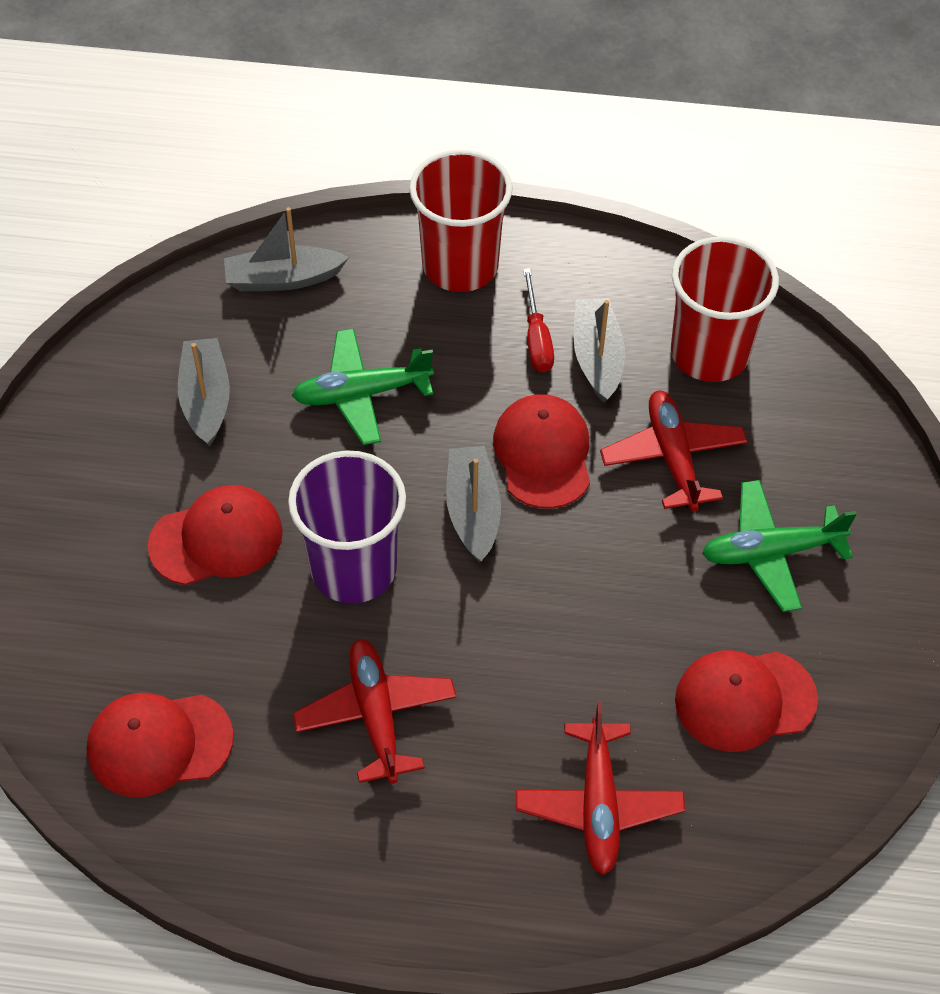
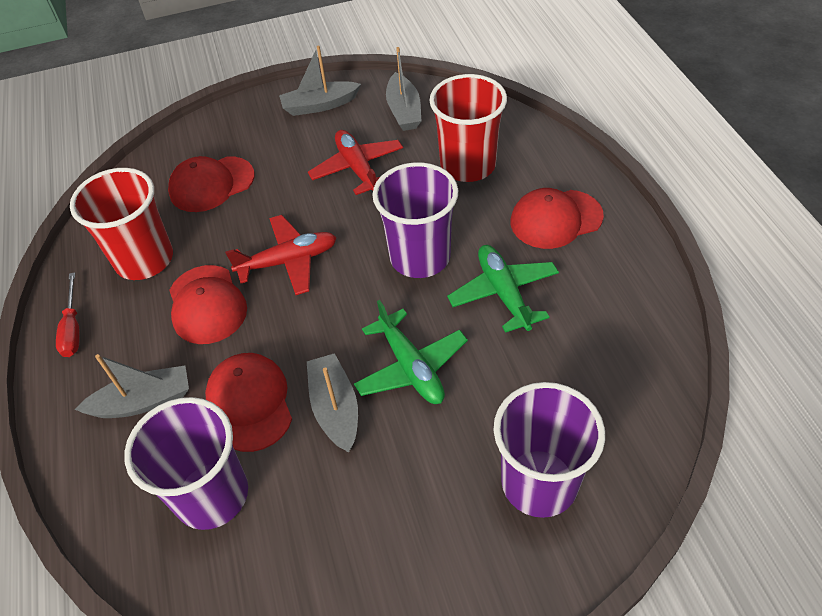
purple cup: 1 -> 3
red plane: 3 -> 2

